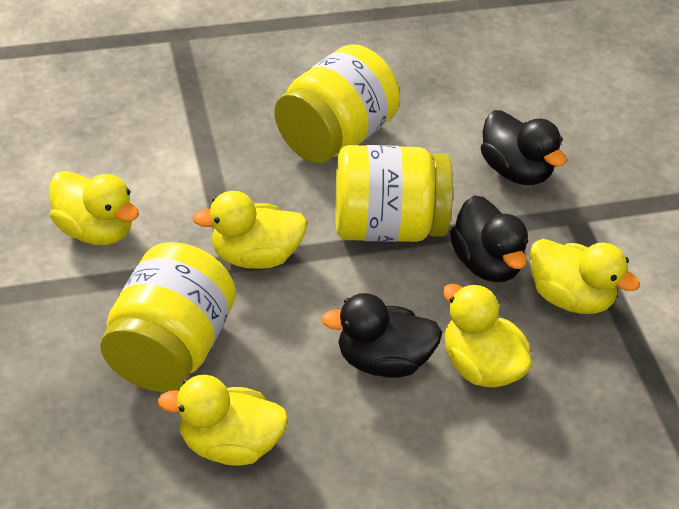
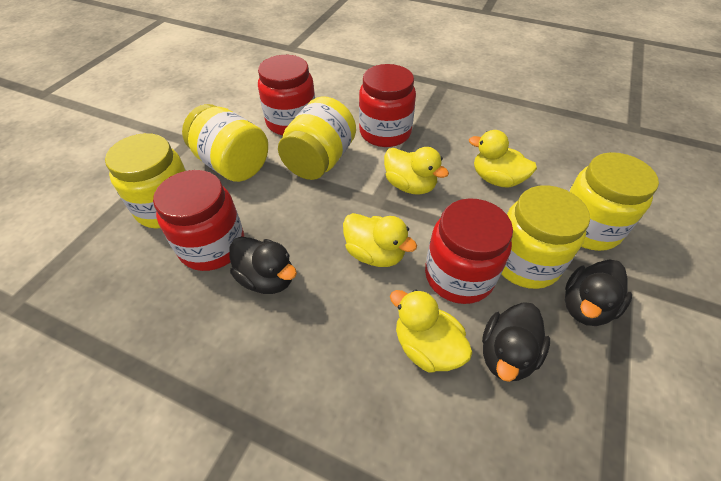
red jar: 0 -> 4
yellow duck: 5 -> 4
yellow jar: 3 -> 5

